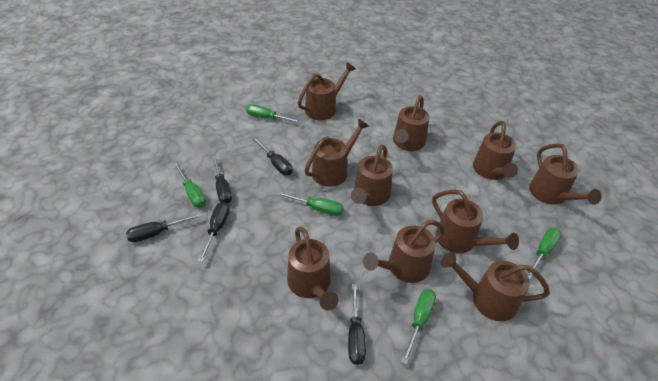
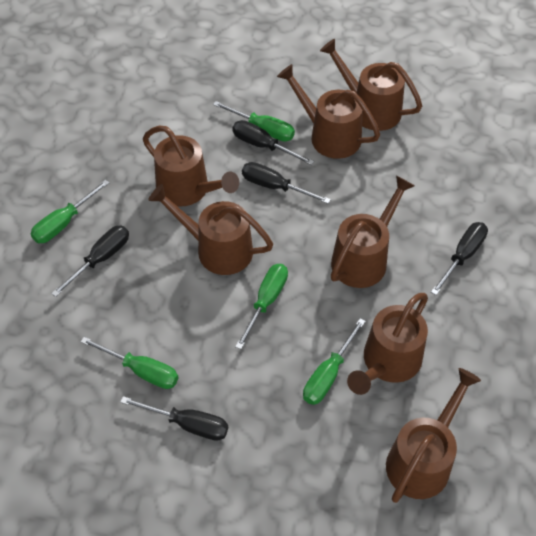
brown watering can: 10 -> 7

